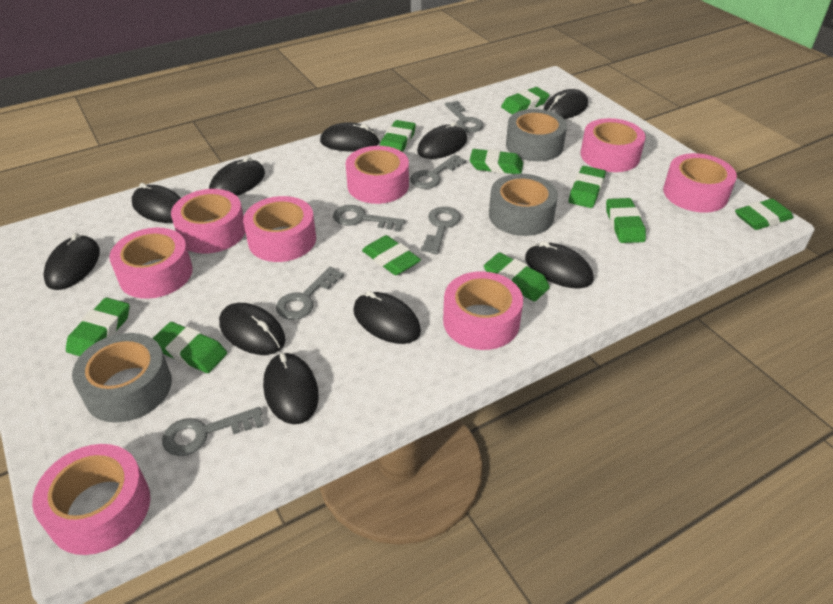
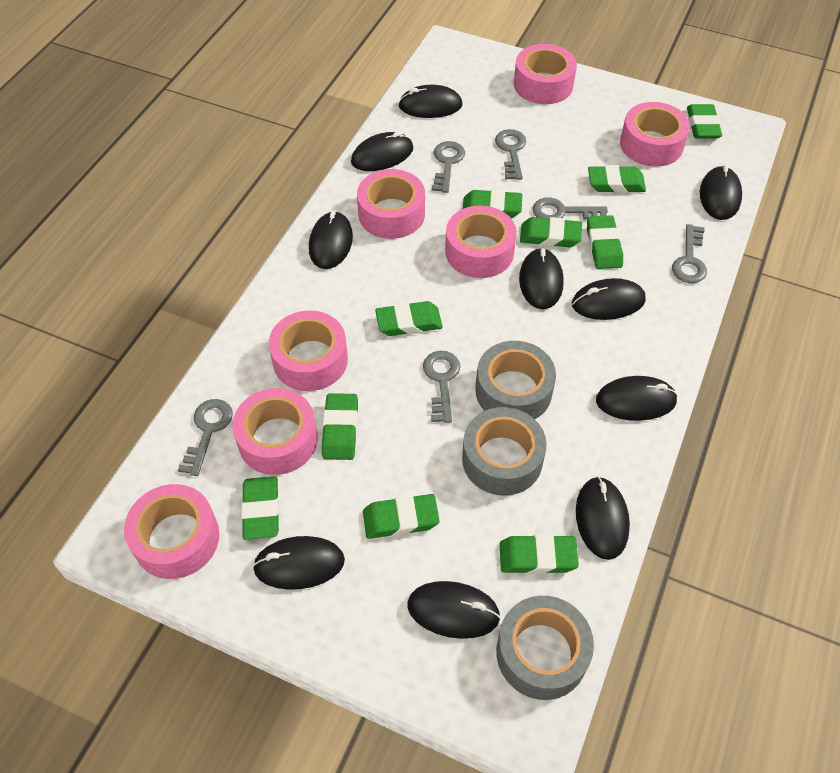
pink tape: 8 -> 7

